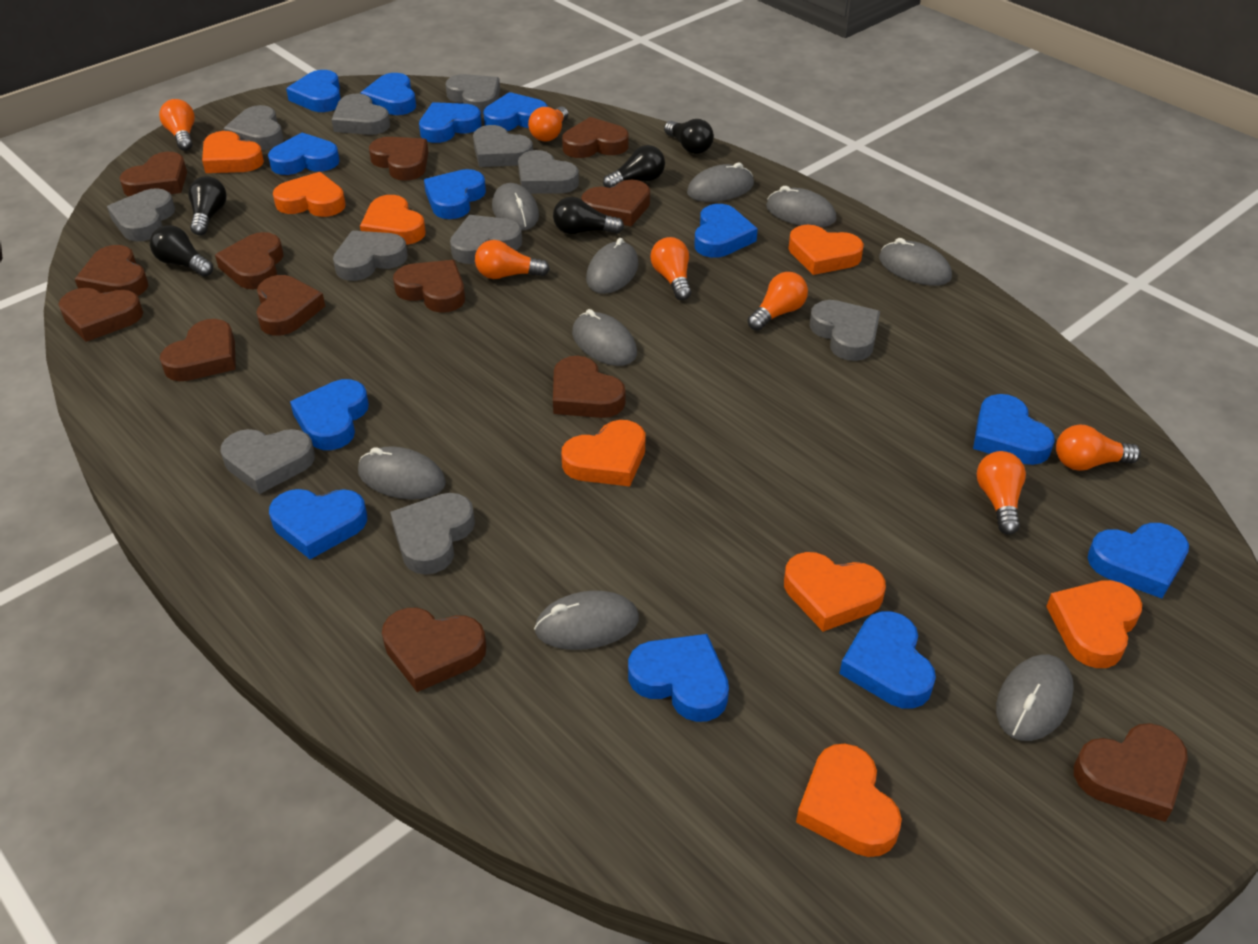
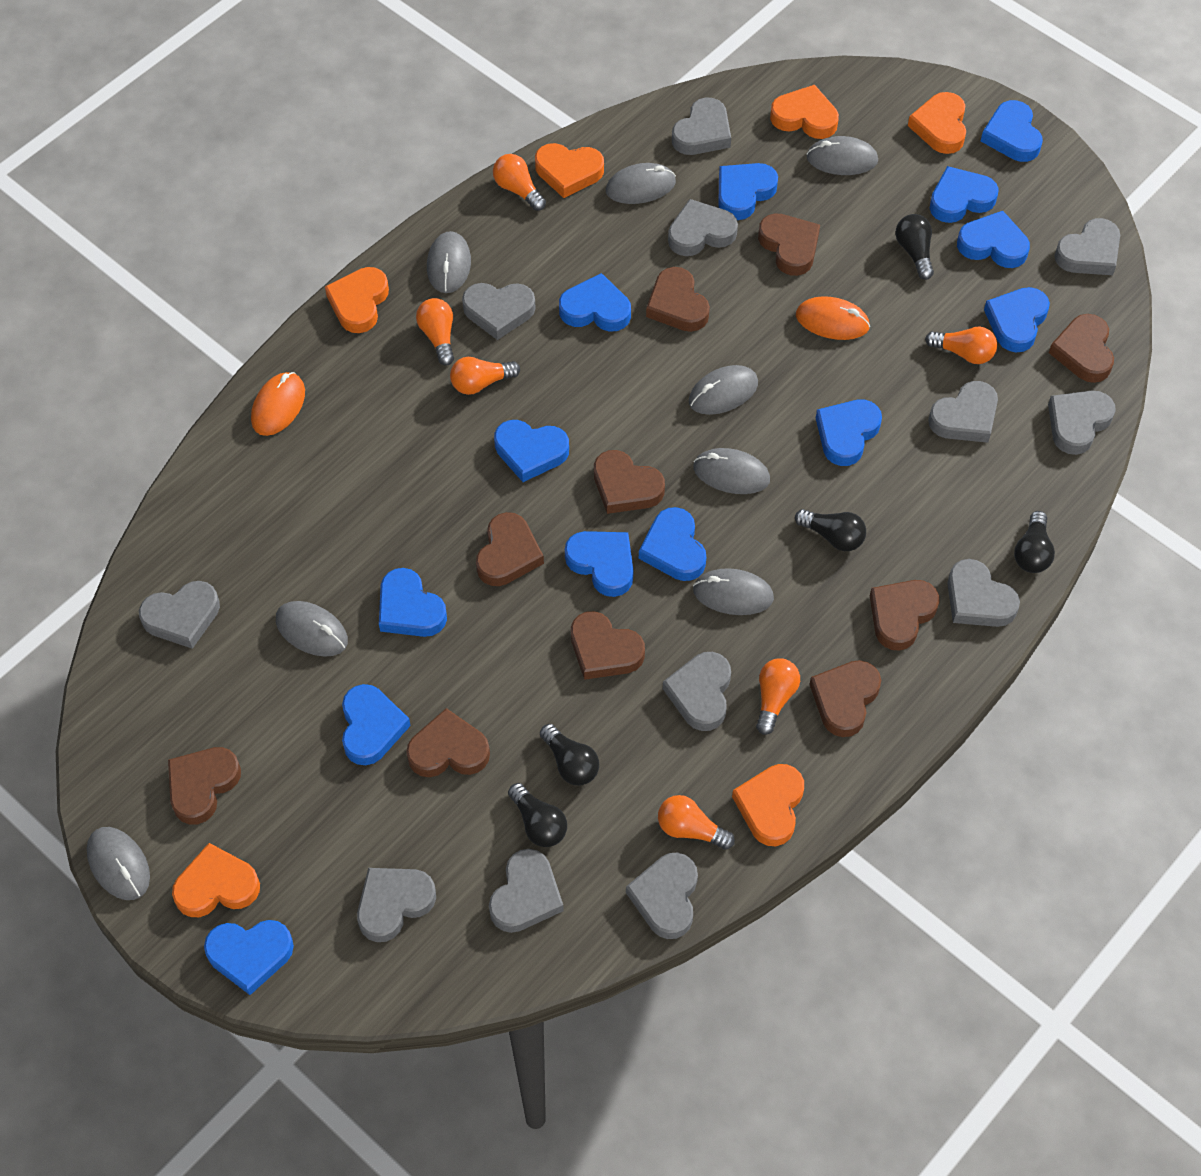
brown heart: 13 -> 10
grey heart: 11 -> 12
grey mouse: 9 -> 8
orange heart: 8 -> 6
orange light bulb: 7 -> 6
orange mouse: 0 -> 2

